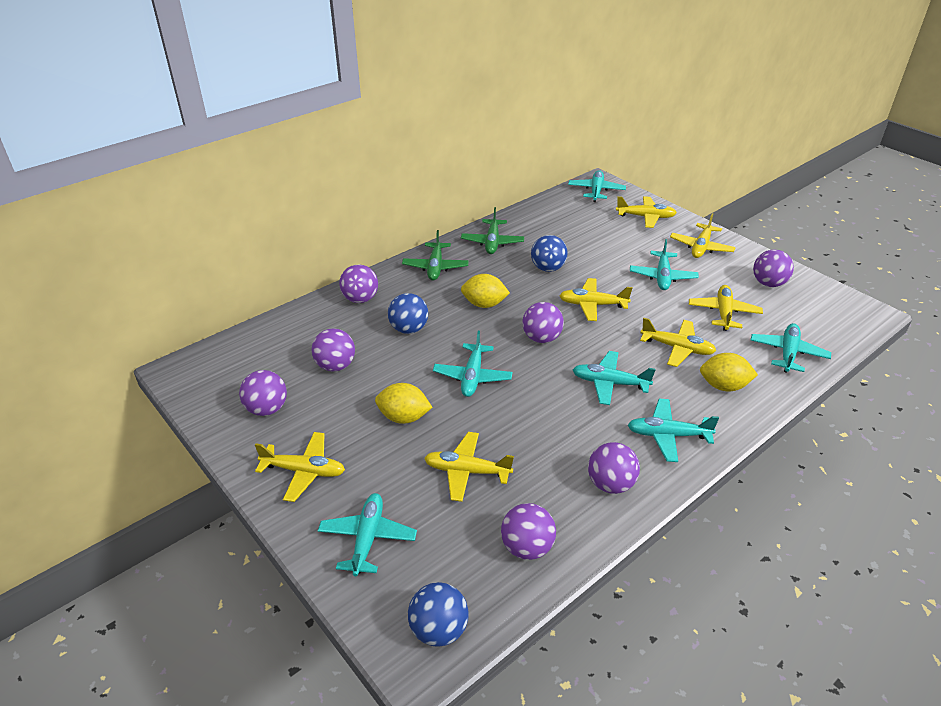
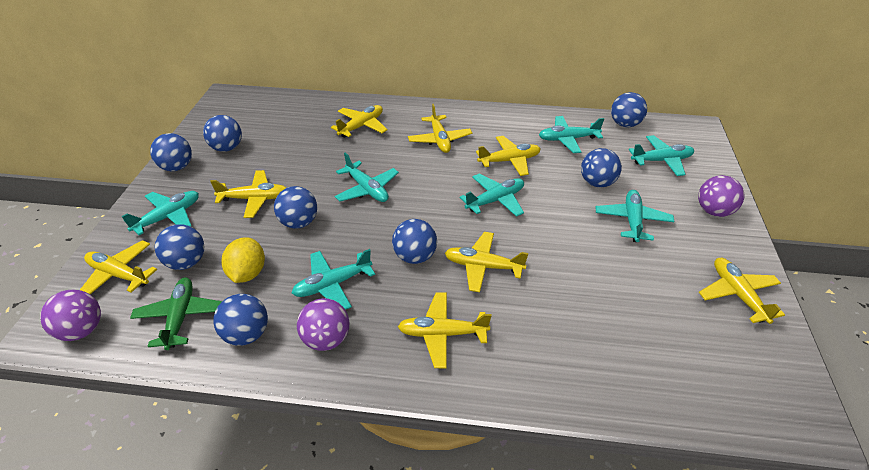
blue ball: 3 -> 8
green plane: 2 -> 1
purple ball: 7 -> 3
yellow lemon: 3 -> 1
yellow plane: 7 -> 8

